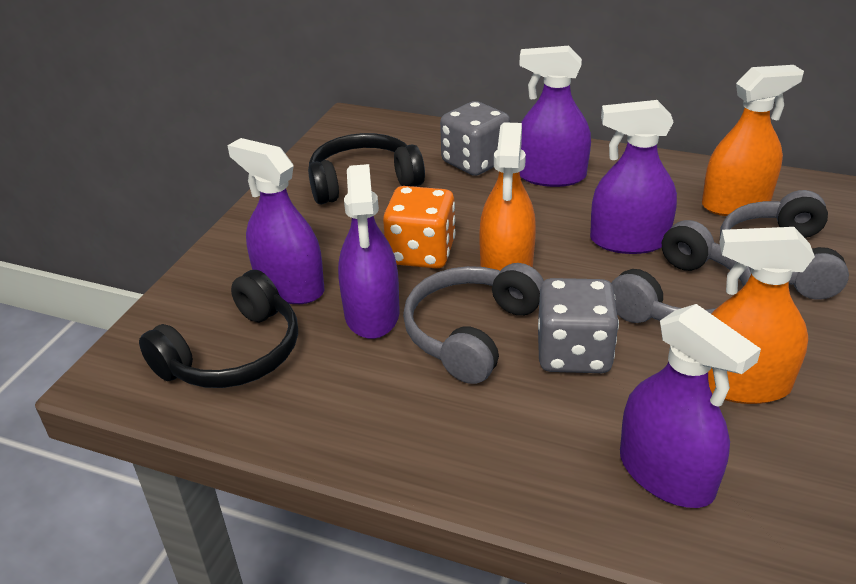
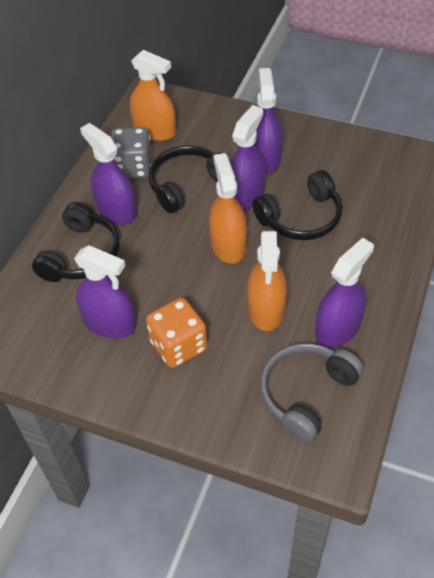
black headphones: 2 -> 3
grey dice: 2 -> 1
grey headphones: 3 -> 1

